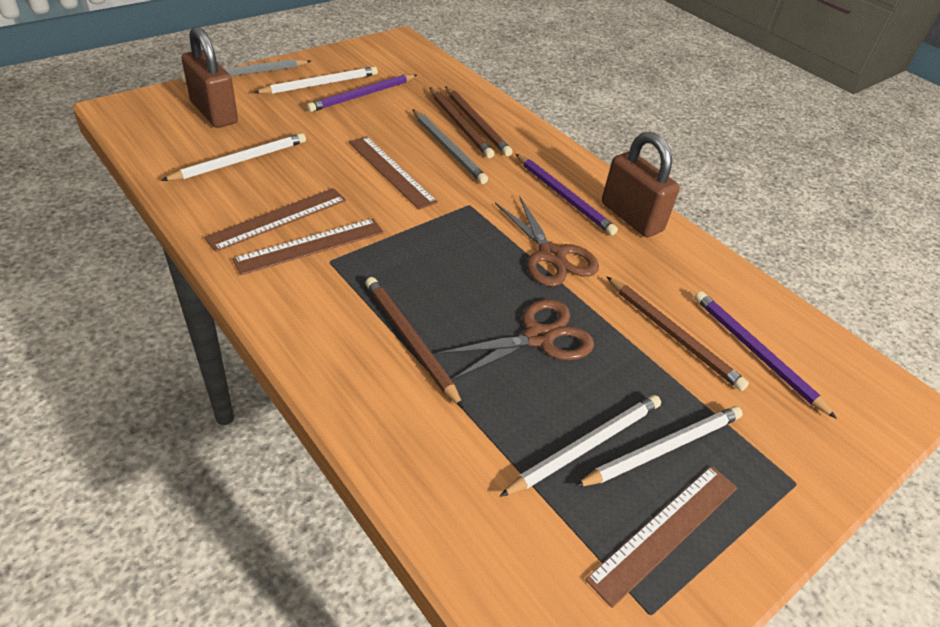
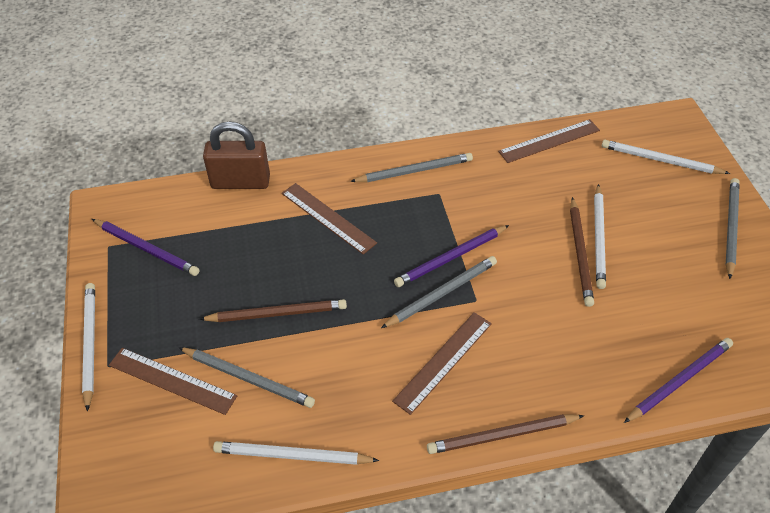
brown padlock: 2 -> 1
brown pencil: 4 -> 3
brown scissors: 2 -> 0
grey pencil: 2 -> 4

